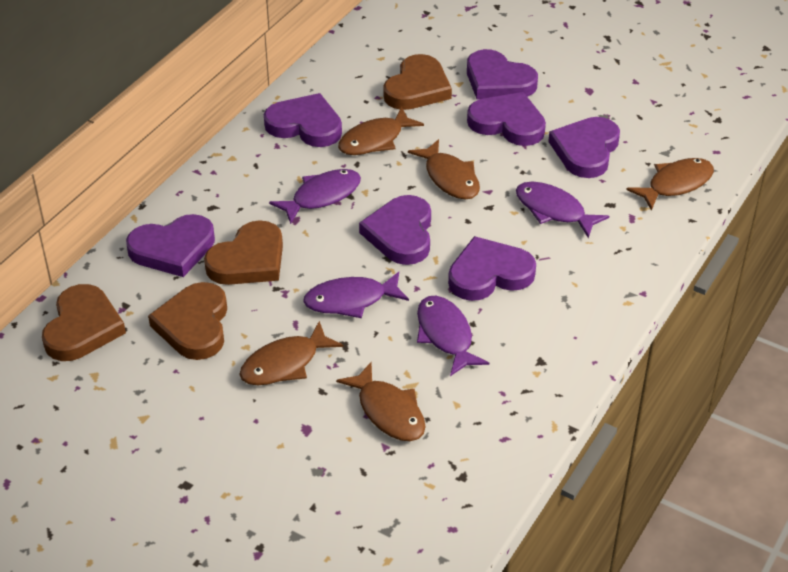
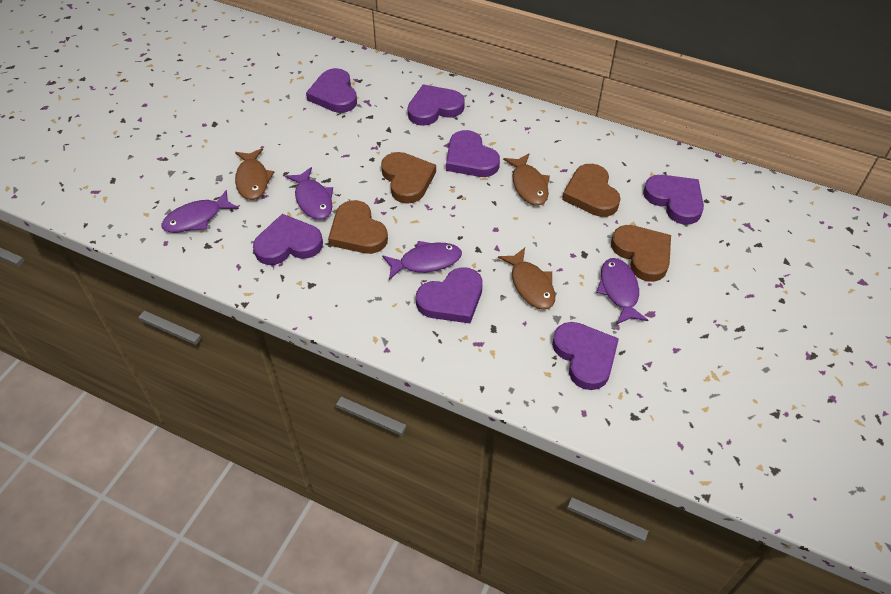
brown fish: 5 -> 3

